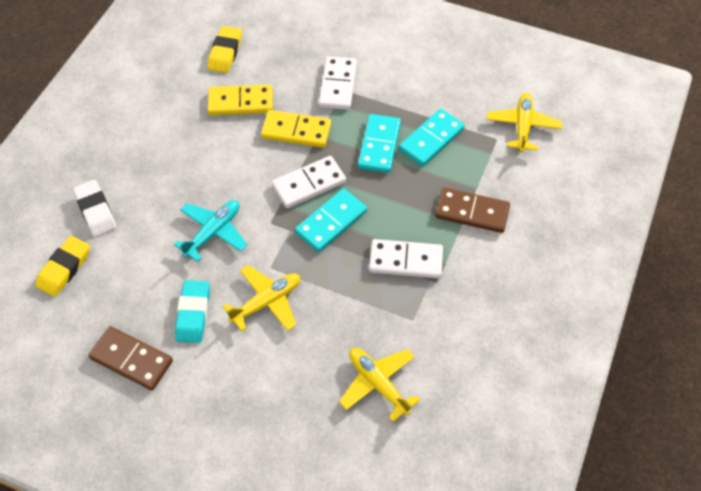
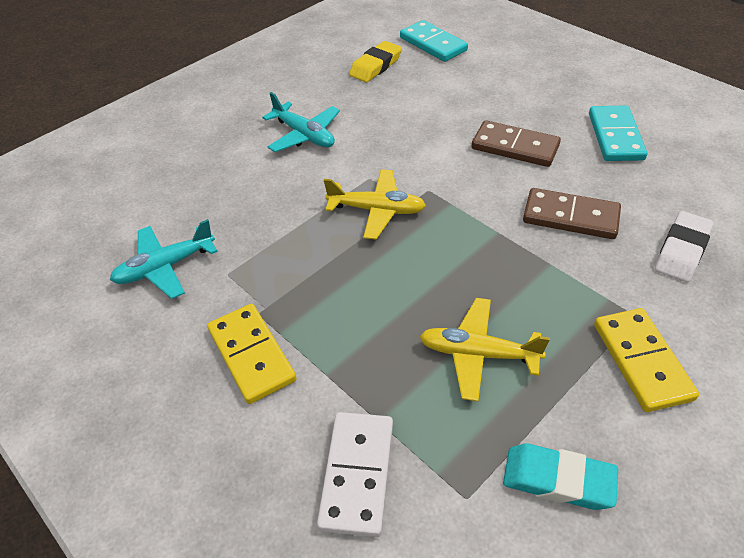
turquoise domino: 3 -> 2
turquoise plane: 1 -> 2
white domino: 3 -> 1
yellow eraser: 2 -> 1
yellow plane: 3 -> 2

